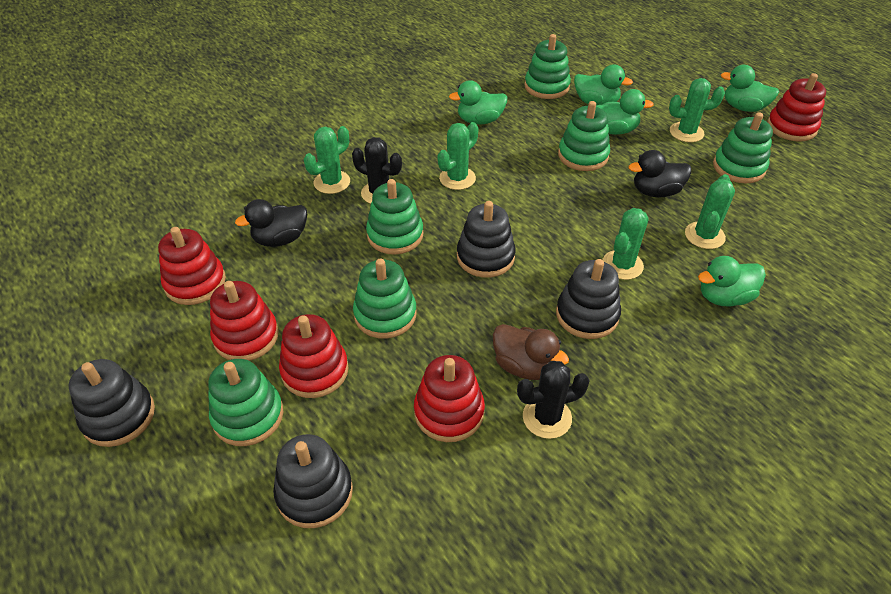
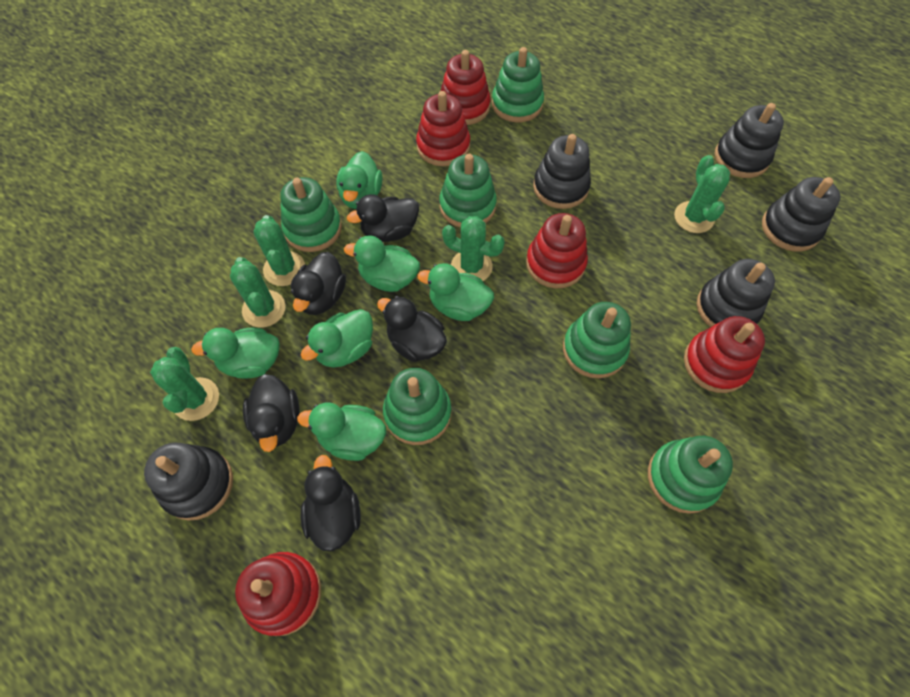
black cactus: 2 -> 0
black duck: 2 -> 5
black stacking toy: 4 -> 5
brown duck: 1 -> 0
green duck: 5 -> 6

